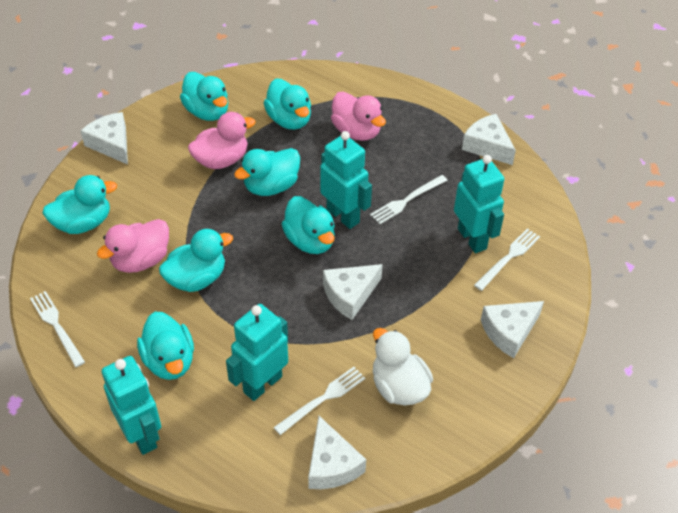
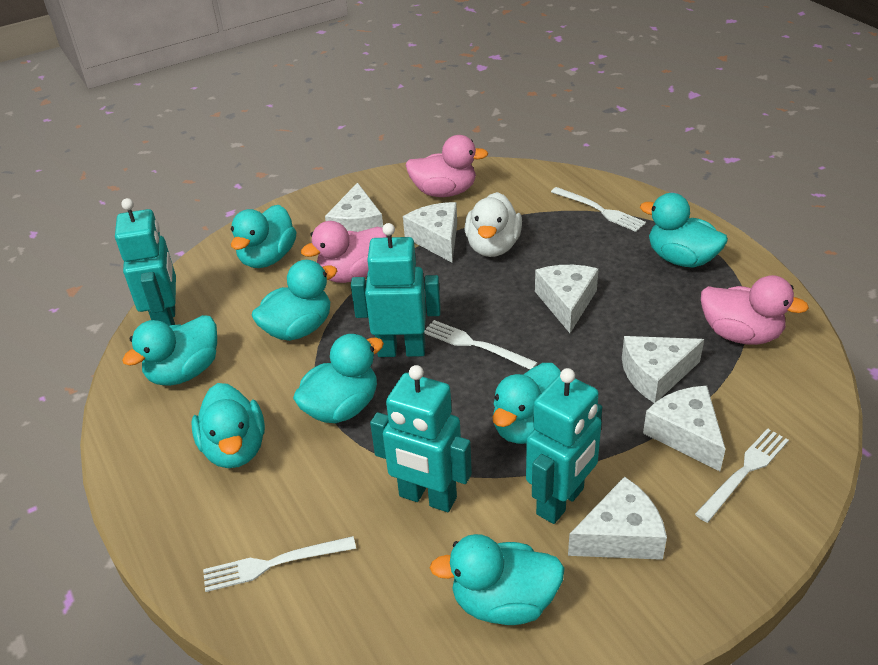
turquoise duck: 7 -> 8
white cheese: 5 -> 6

